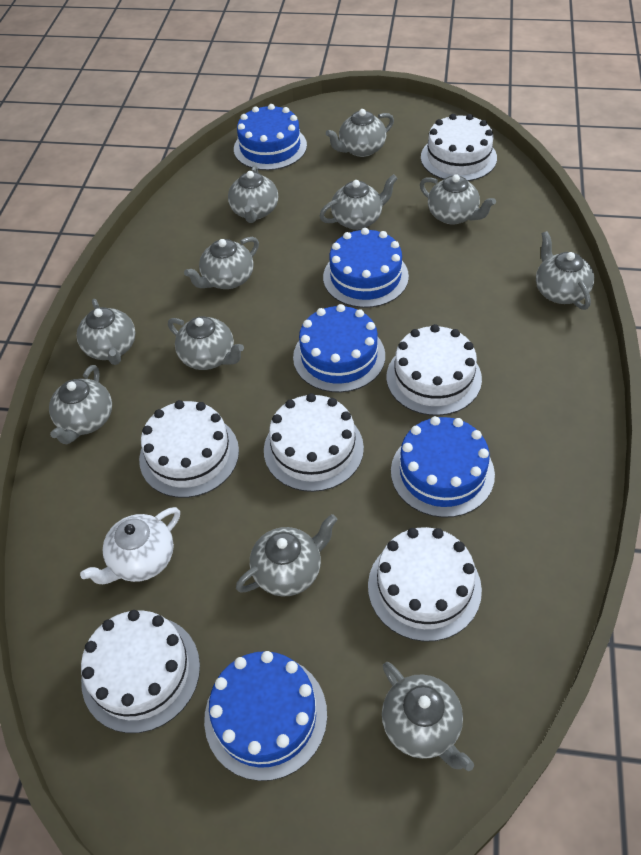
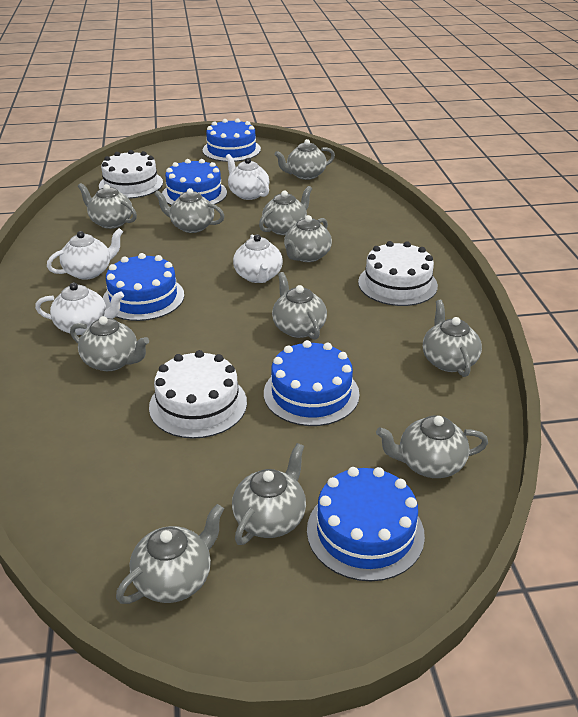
white cake: 6 -> 3
white teapot: 1 -> 4

